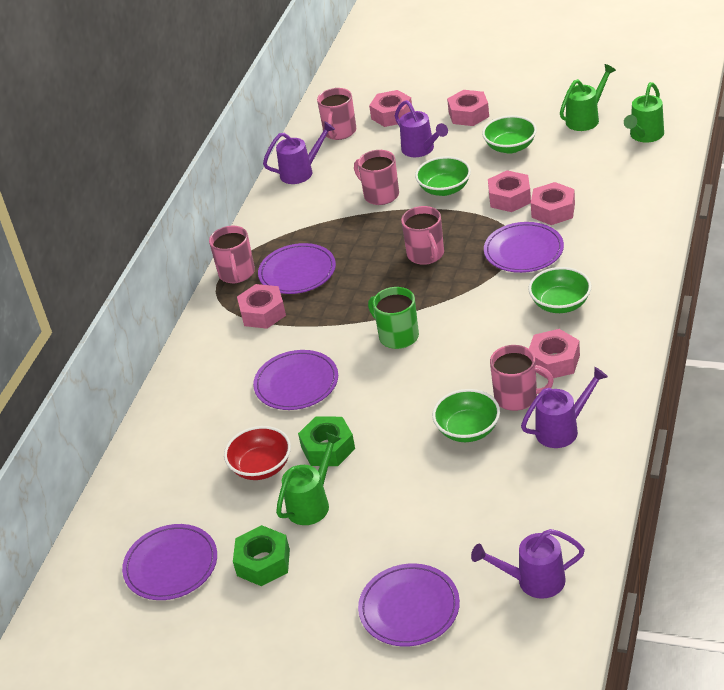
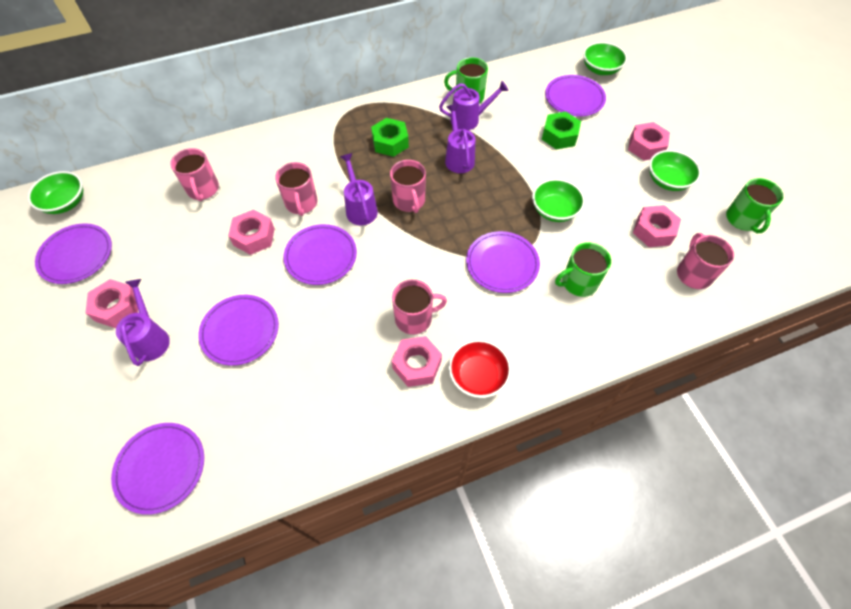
green mug: 1 -> 3
green watering can: 3 -> 0
pink nut: 6 -> 5
purple plate: 5 -> 6

